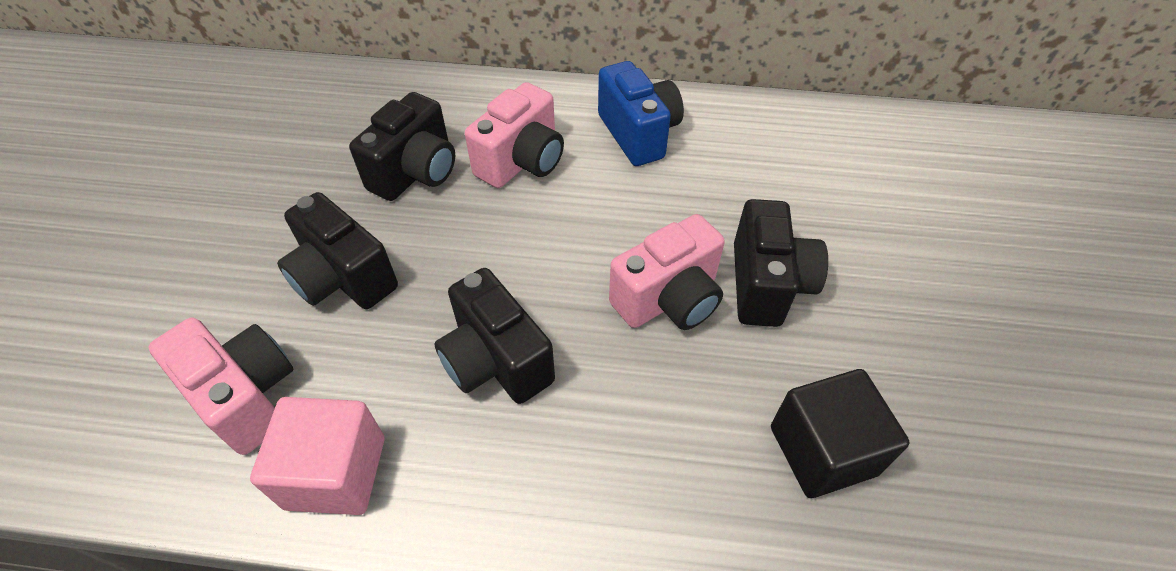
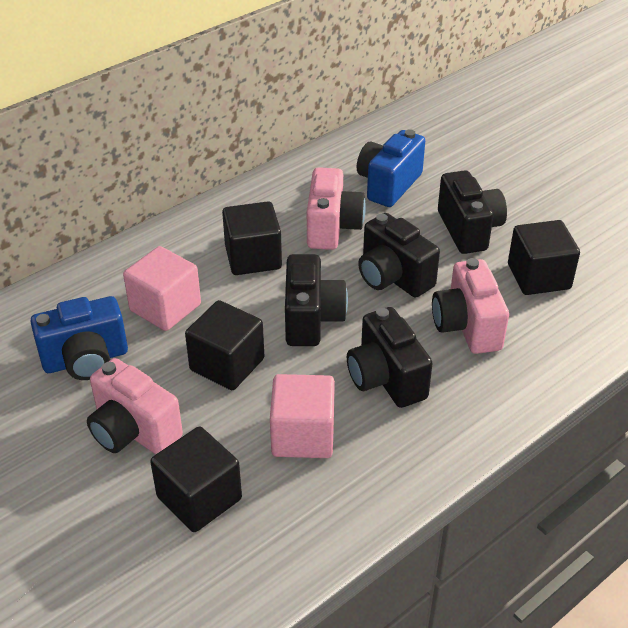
black cube: 1 -> 4
blue camera: 1 -> 2
pink cube: 1 -> 2

